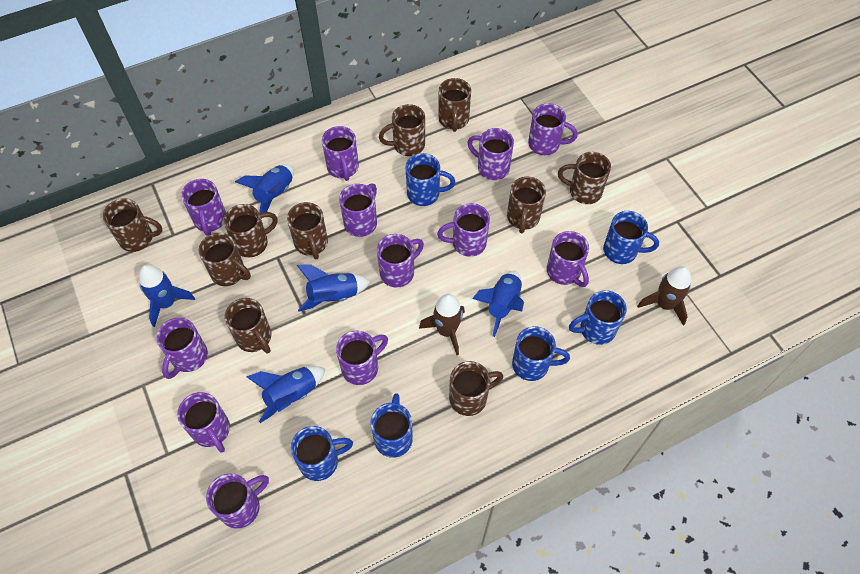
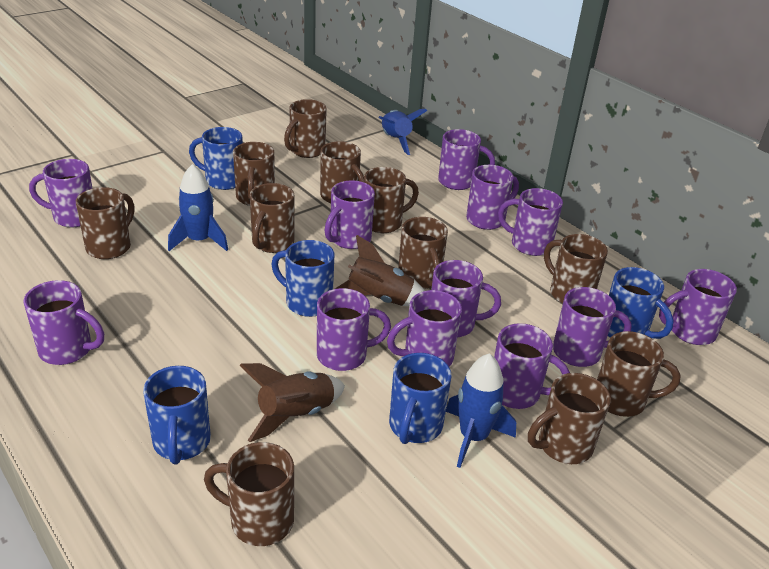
blue mug: 6 -> 5
blue rocket: 5 -> 3
brown mug: 10 -> 11

